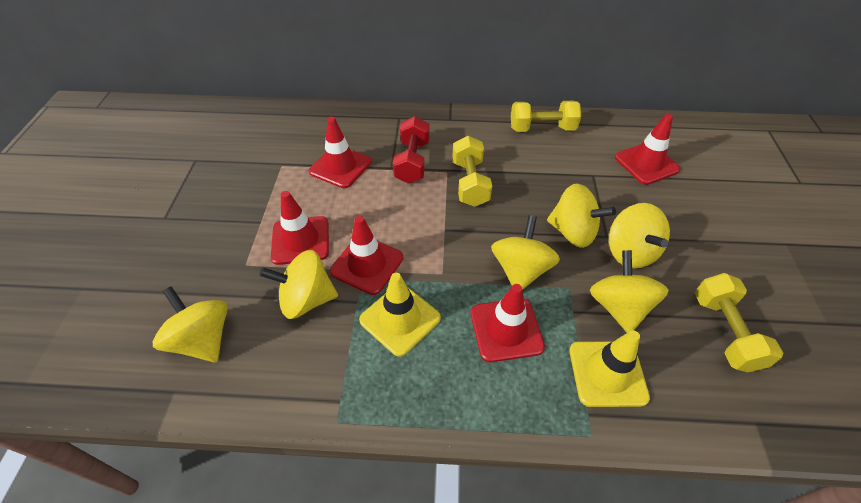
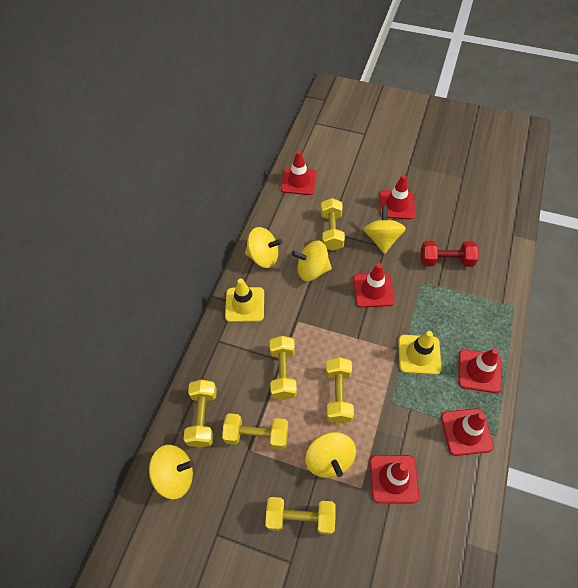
red traffic cone: 5 -> 6
yellow dumbbell: 3 -> 6
yellow spinning top: 6 -> 5

